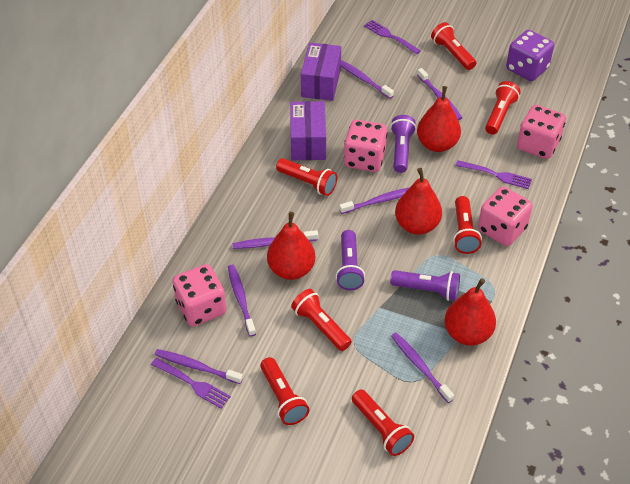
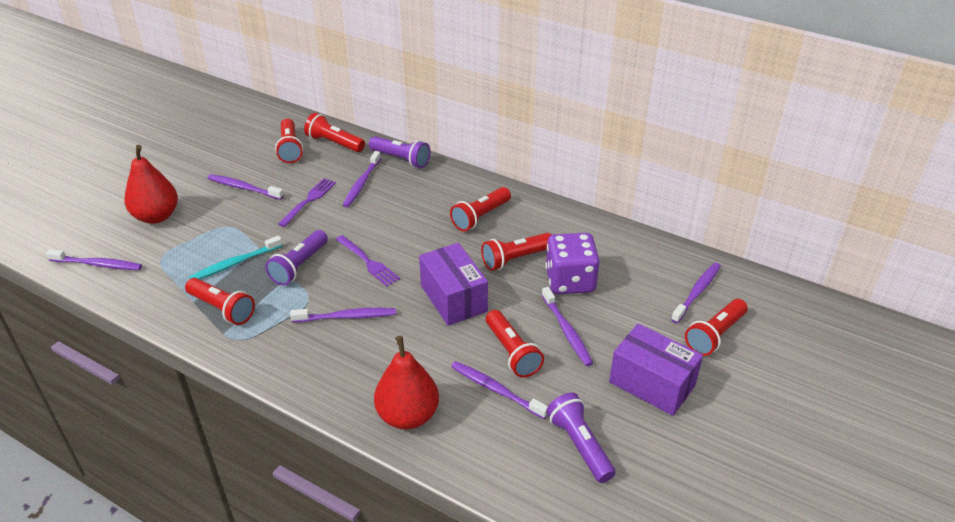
pink dice: 4 -> 0
purple fork: 3 -> 2
red pear: 4 -> 2
turquoise toothbrush: 0 -> 1

